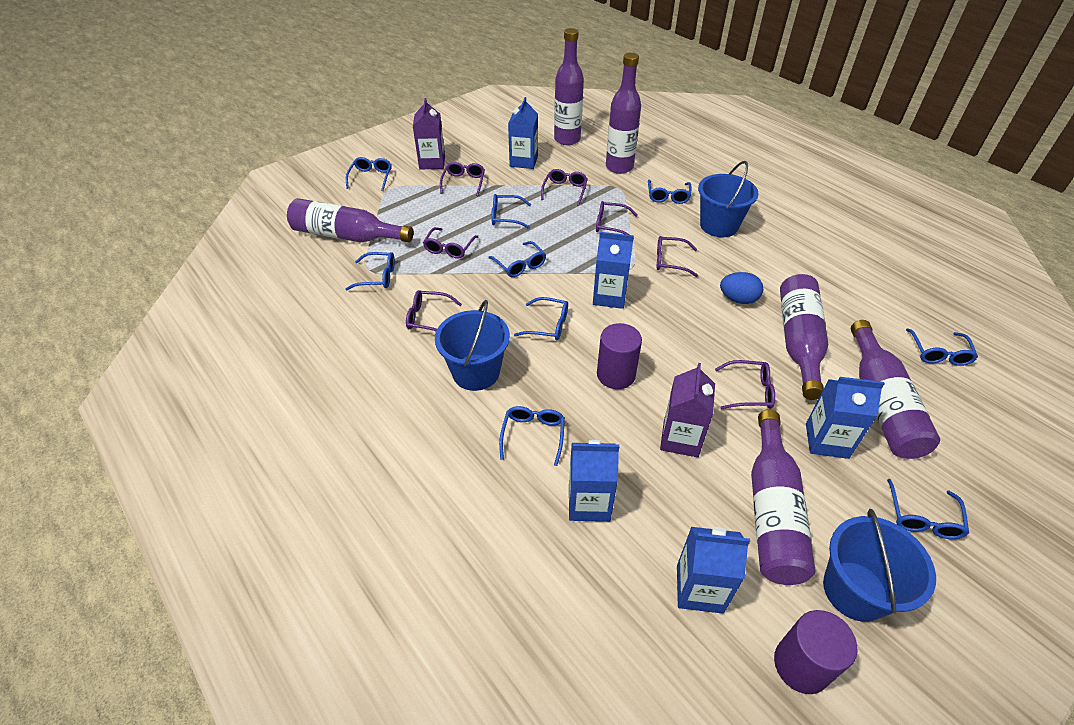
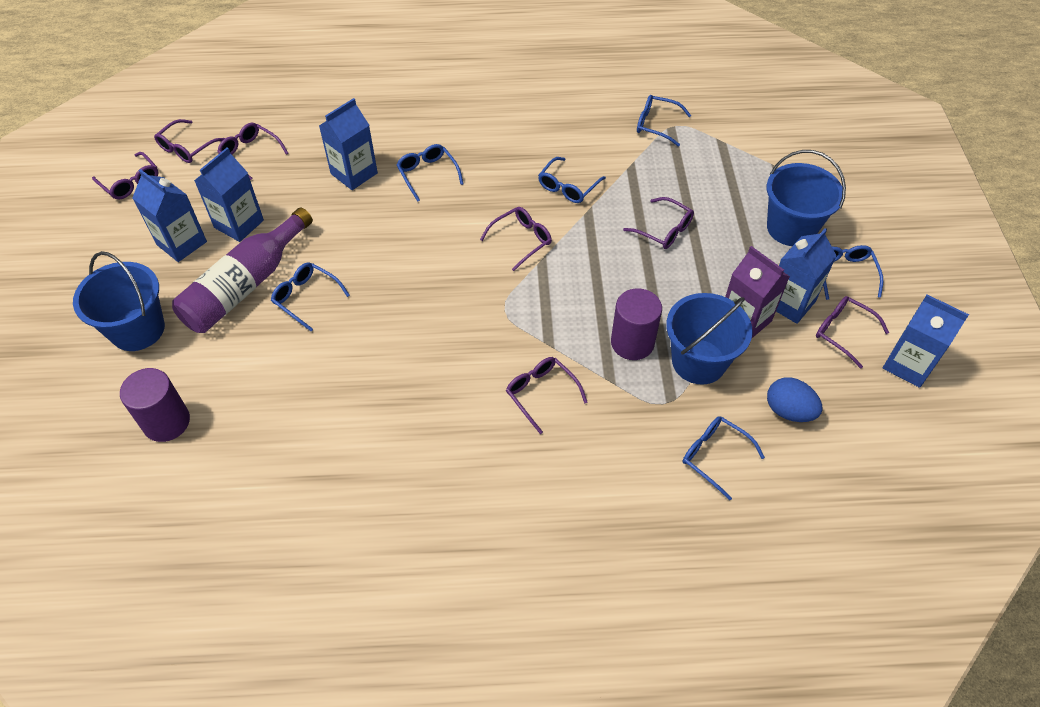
blue glasses: 9 -> 6
purple bottle: 6 -> 1
purple carton: 2 -> 1

